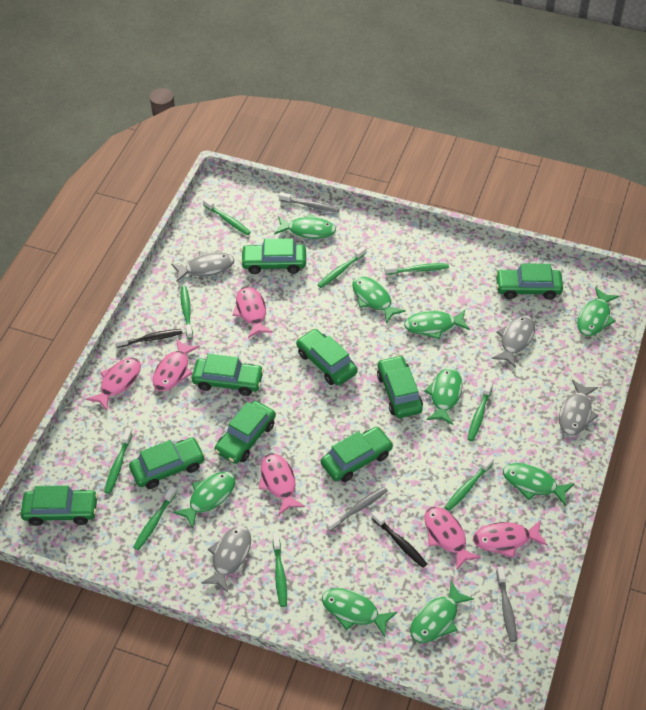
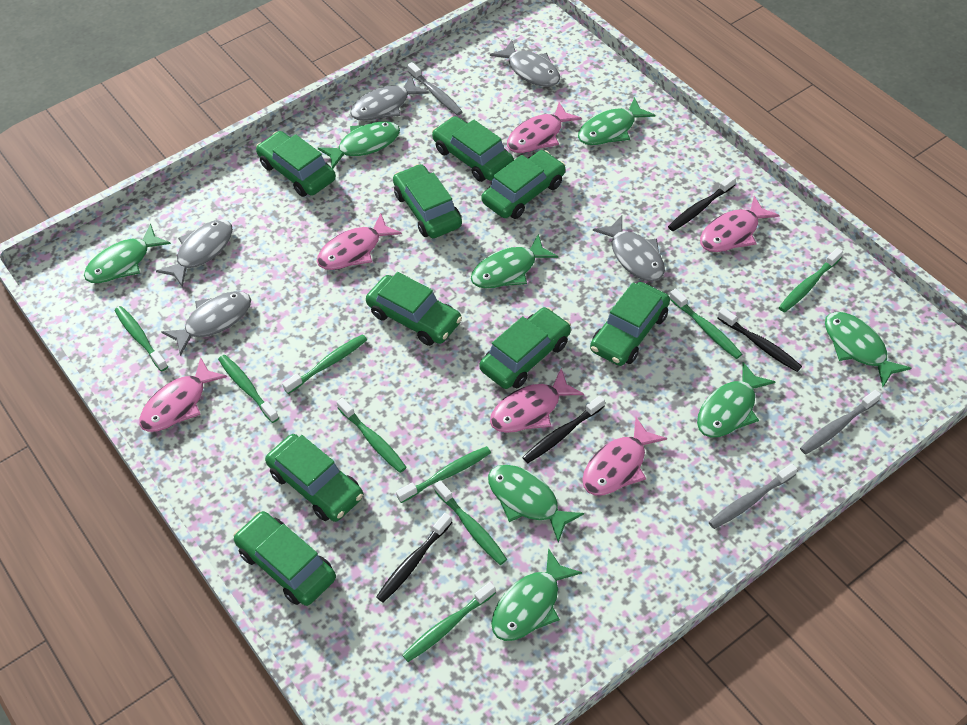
black toothbrush: 2 -> 4
green fish: 9 -> 8
grey fish: 4 -> 5

